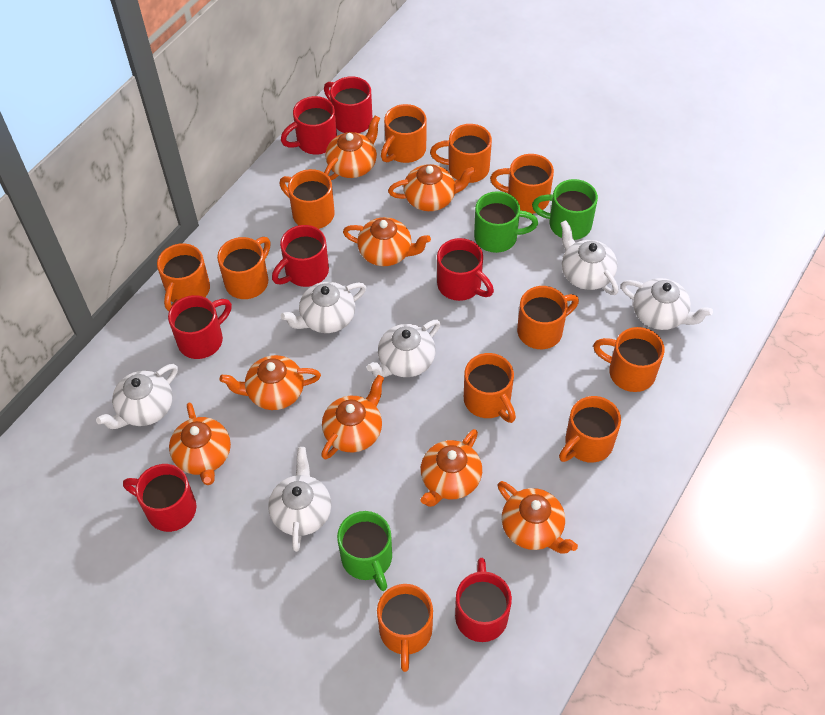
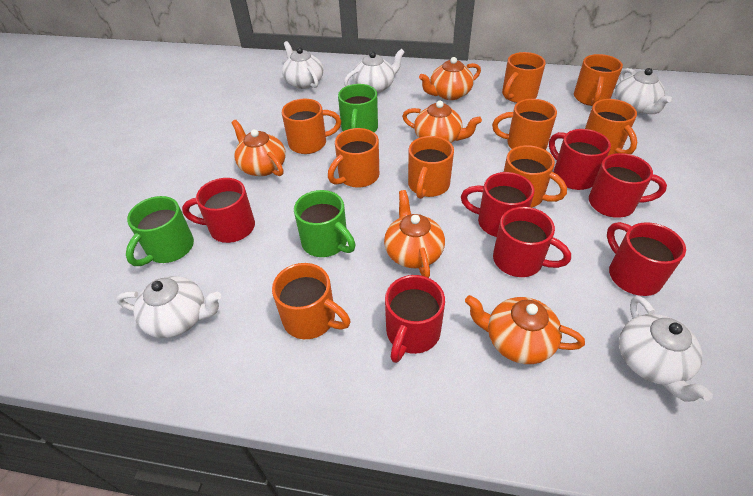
orange mug: 11 -> 9
orange teapot: 8 -> 5
white teapot: 6 -> 5

